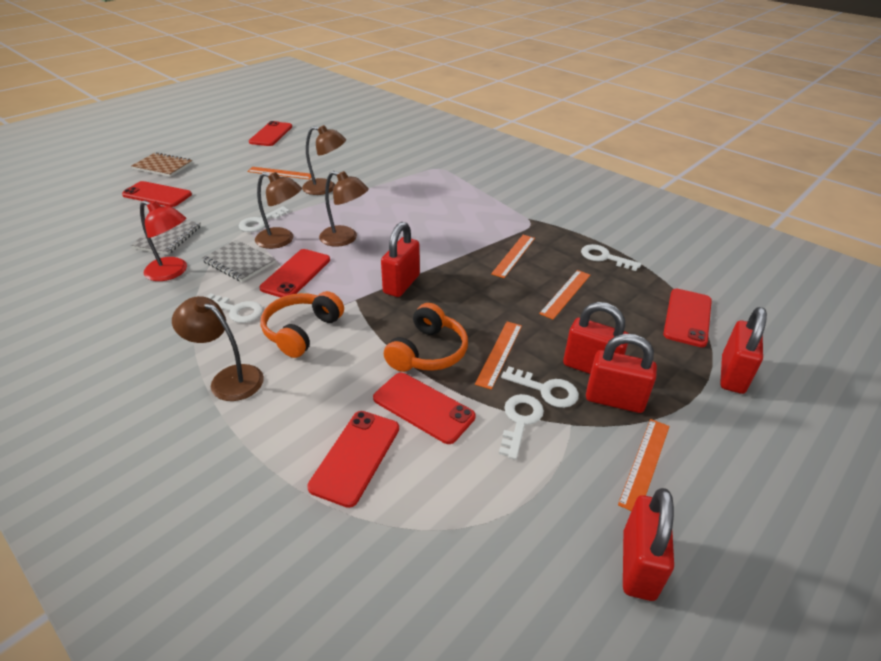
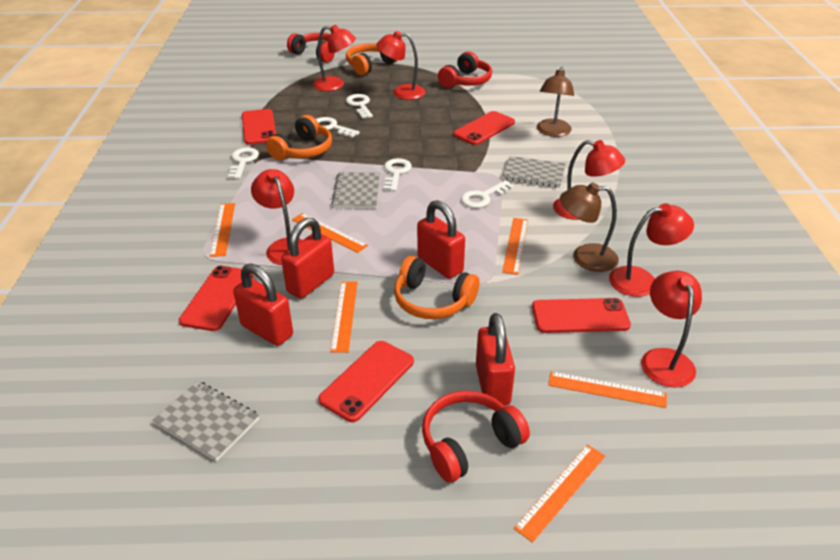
brown lamp: 4 -> 2
brown notebook: 1 -> 0
grey notebook: 2 -> 3
orange headphones: 2 -> 3
orange ruler: 5 -> 6
red headphones: 0 -> 3
red lamp: 1 -> 6
red padlock: 5 -> 4
red phone: 6 -> 5

